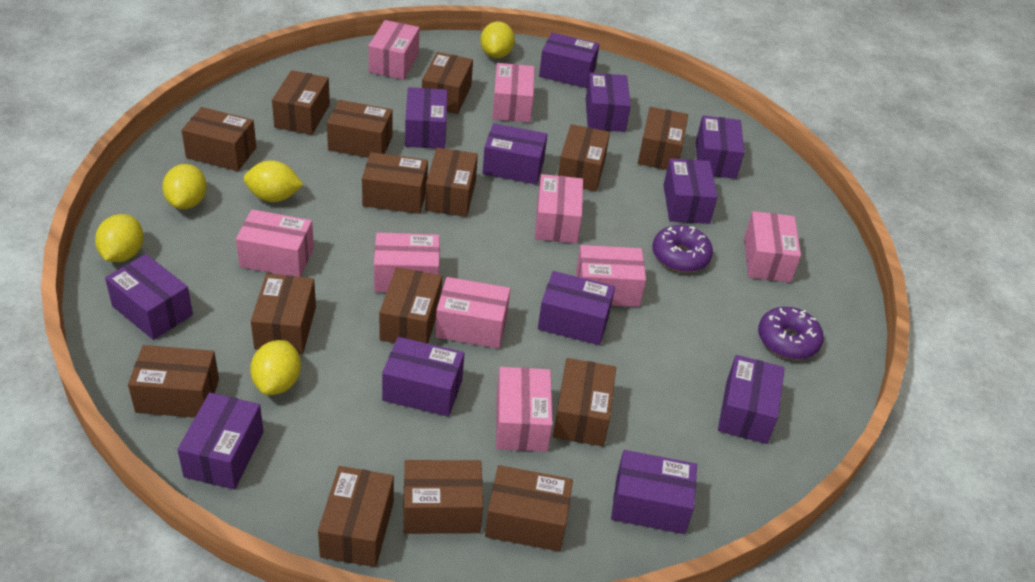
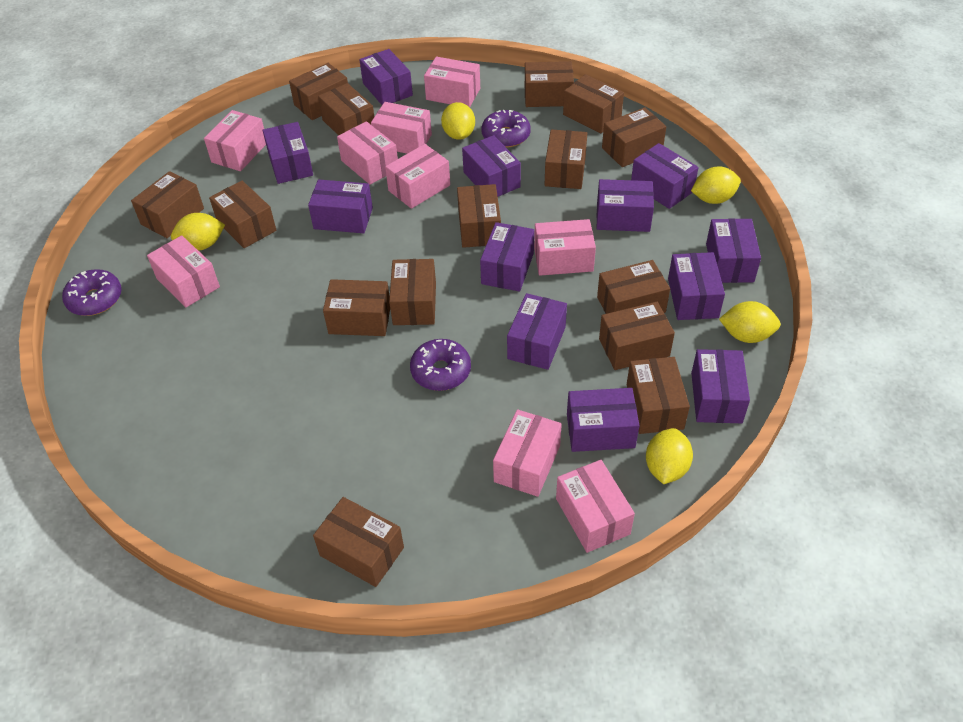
purple donut: 2 -> 3

